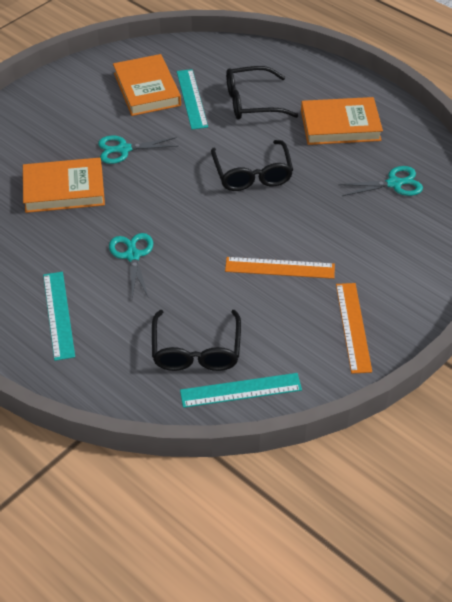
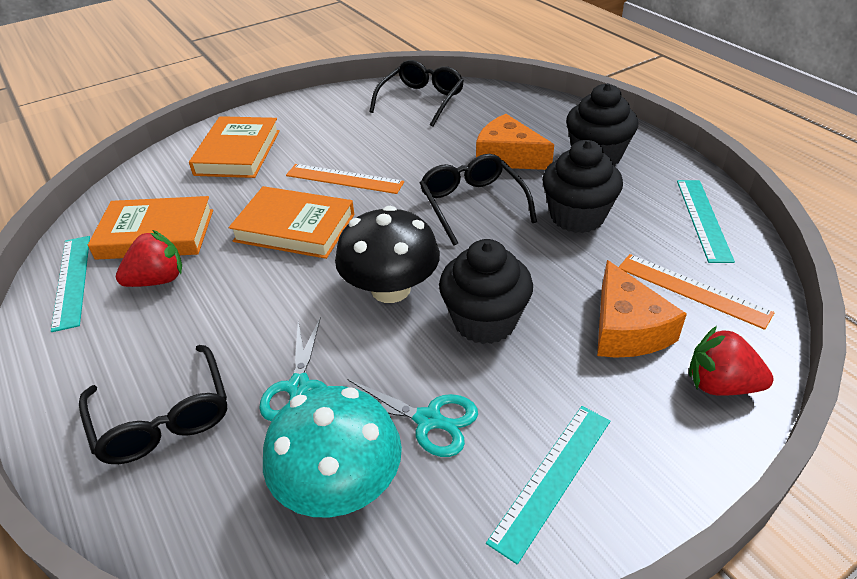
black cupcake: 0 -> 3
black mushroom: 0 -> 1
orange cheese: 0 -> 2
red strawberry: 0 -> 2
turquoise mushroom: 0 -> 1
turquoise scissors: 3 -> 2

